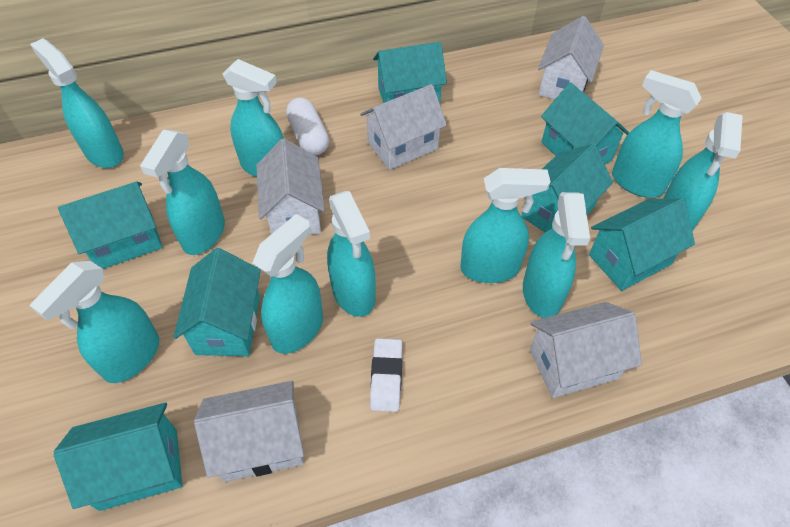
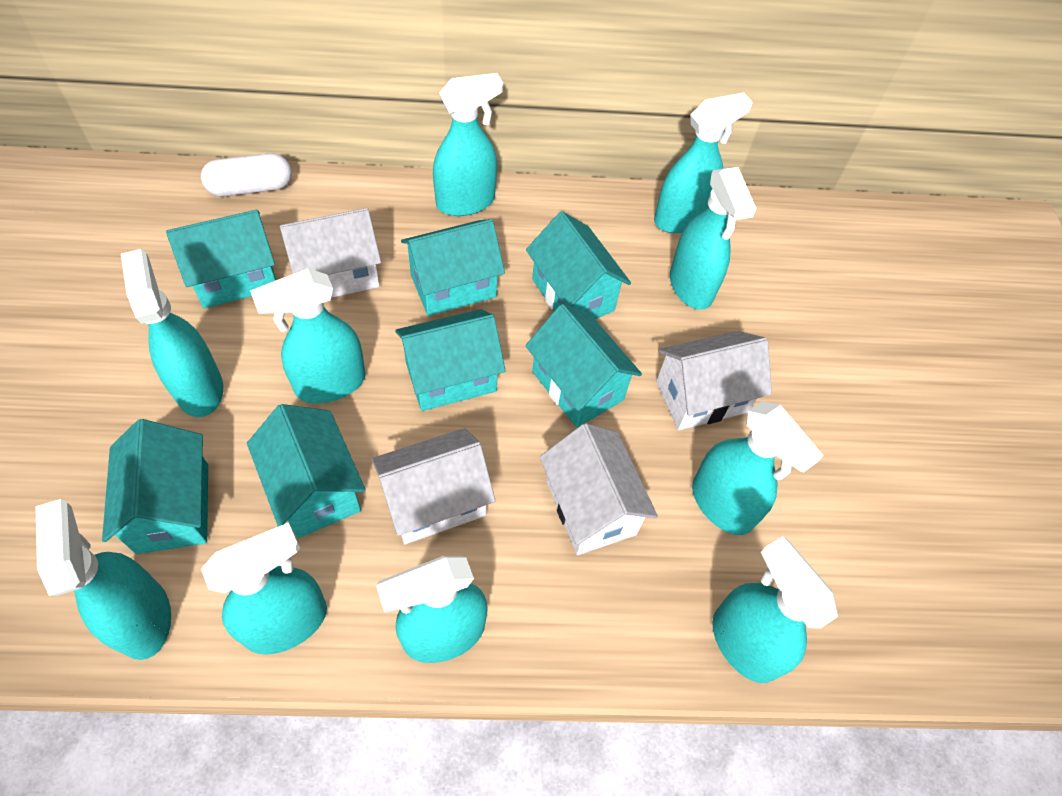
white eraser: 1 -> 0
white house: 5 -> 4

